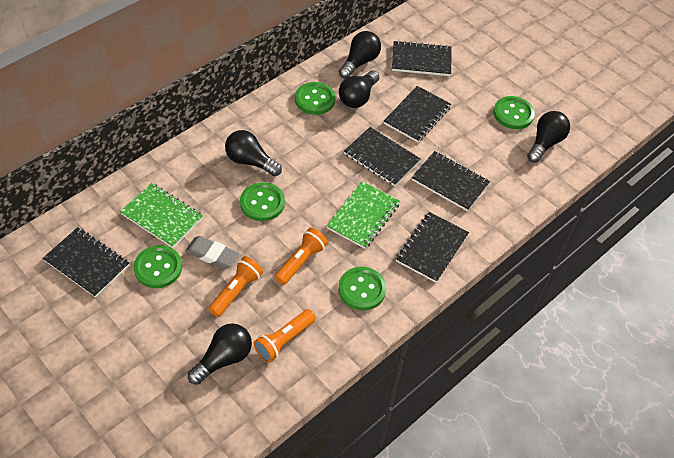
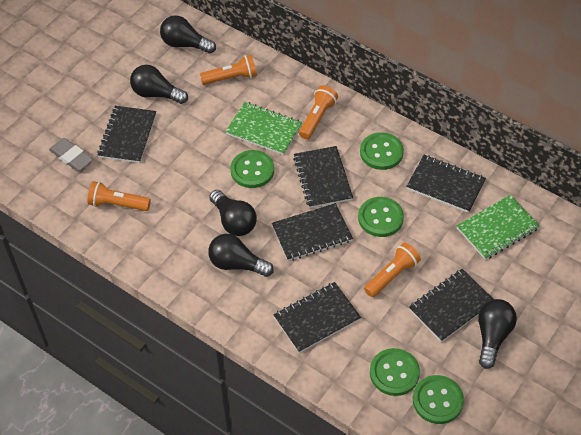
orange flashlight: 3 -> 4

